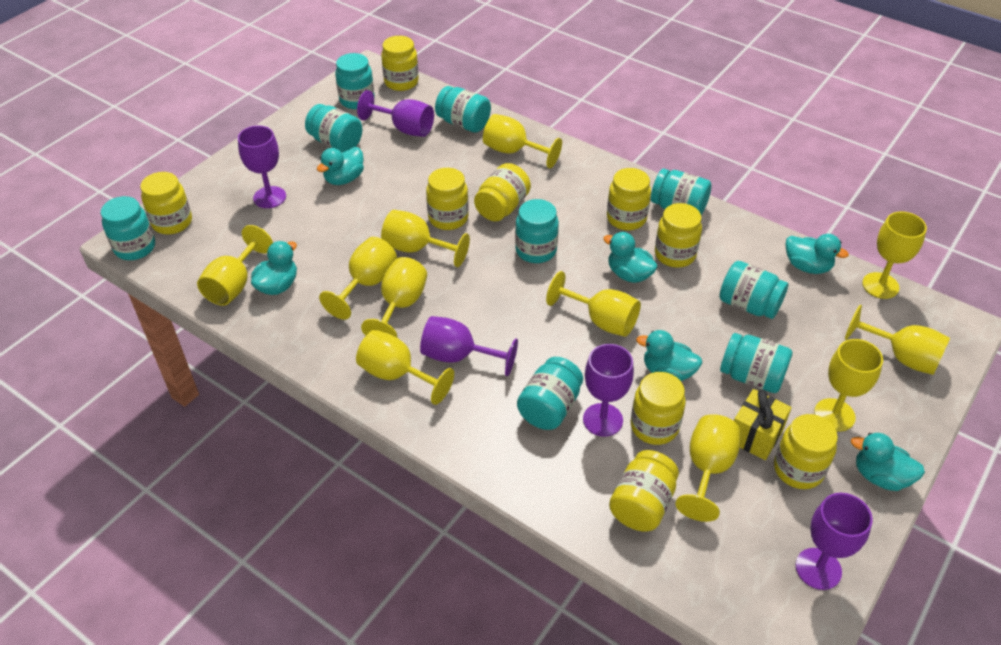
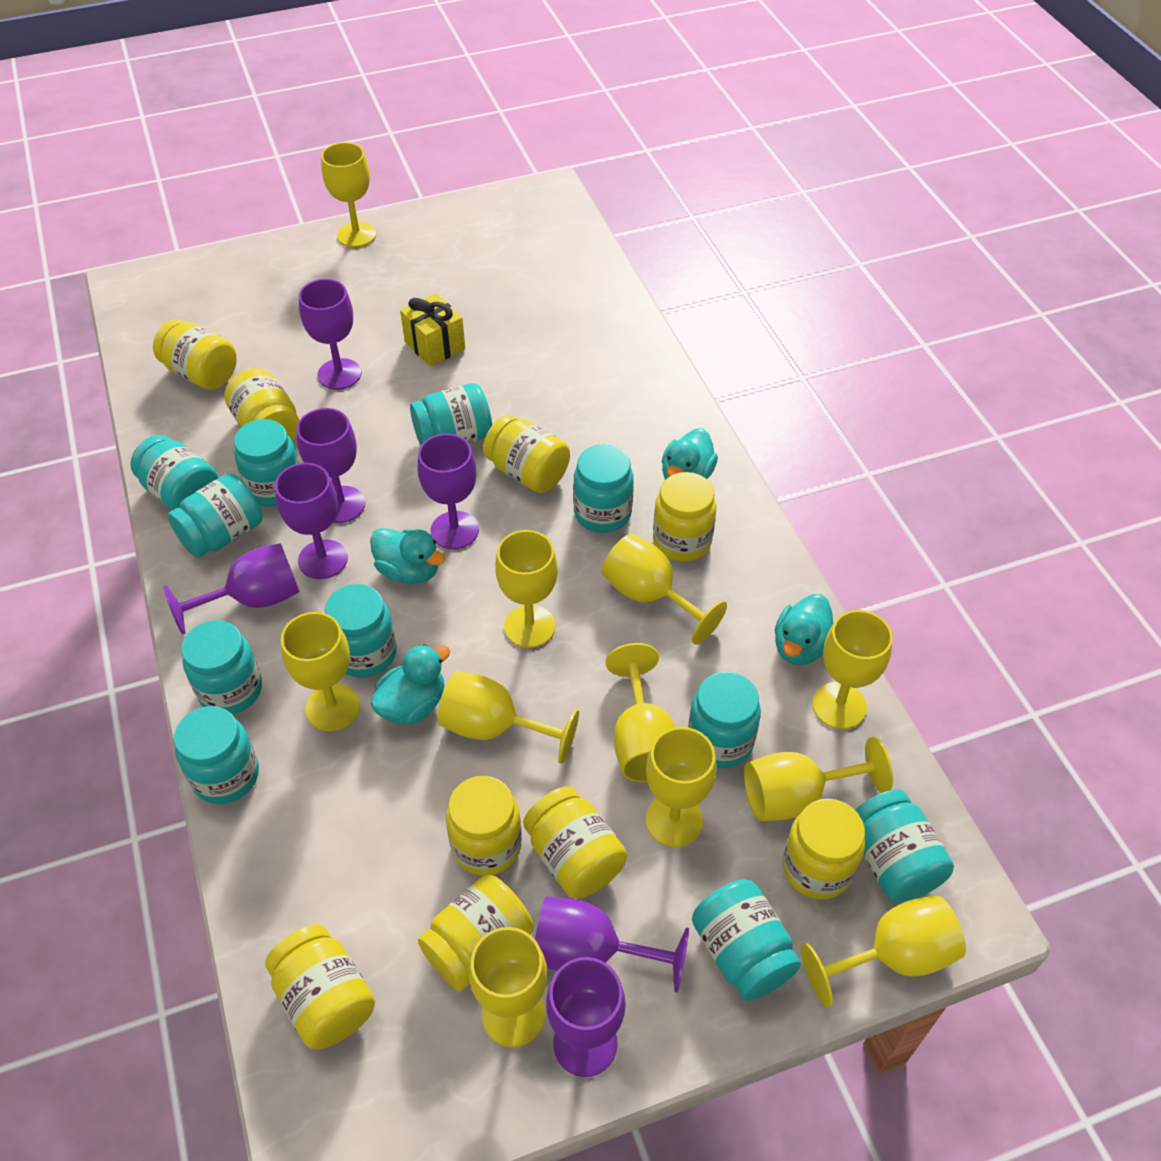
purple goblet: 5 -> 7
turquoise duck: 6 -> 4
turquoise jar: 9 -> 11

